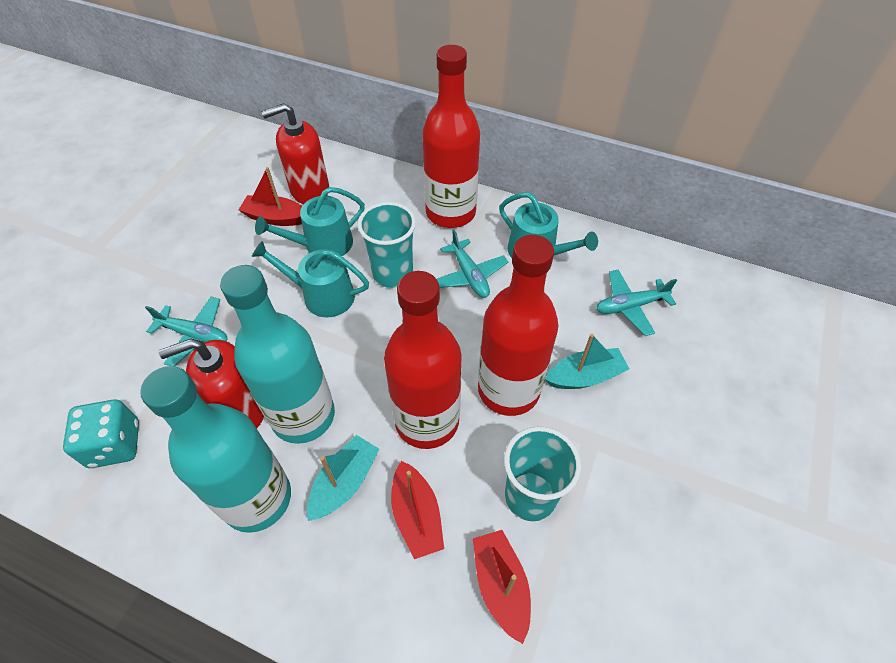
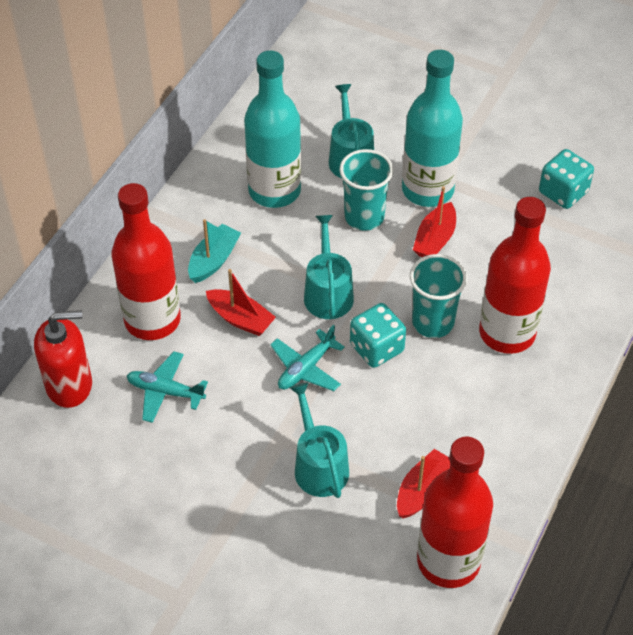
red soap dispenser: 2 -> 1
turquoise boat: 2 -> 1
turquoise dice: 1 -> 2
turquoise plane: 3 -> 2

